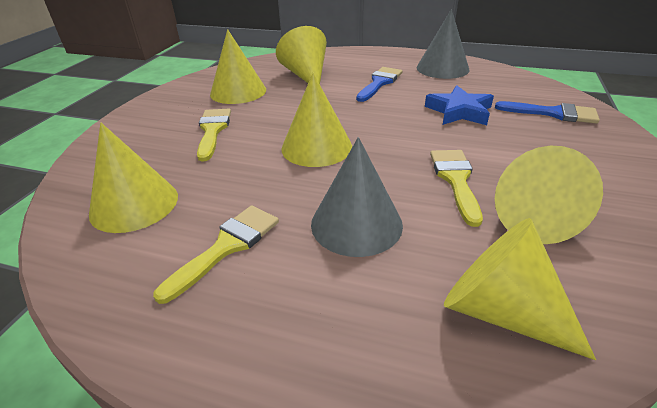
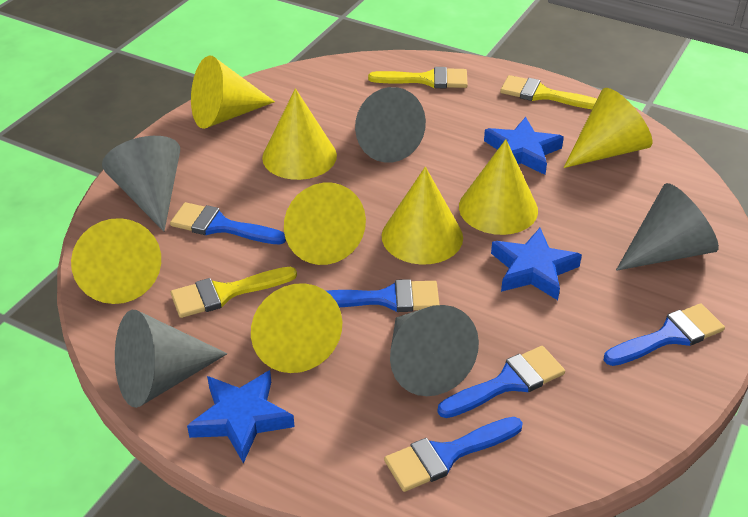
blue brush: 2 -> 5
blue star: 1 -> 3
grey cone: 2 -> 5
yellow cone: 6 -> 8

